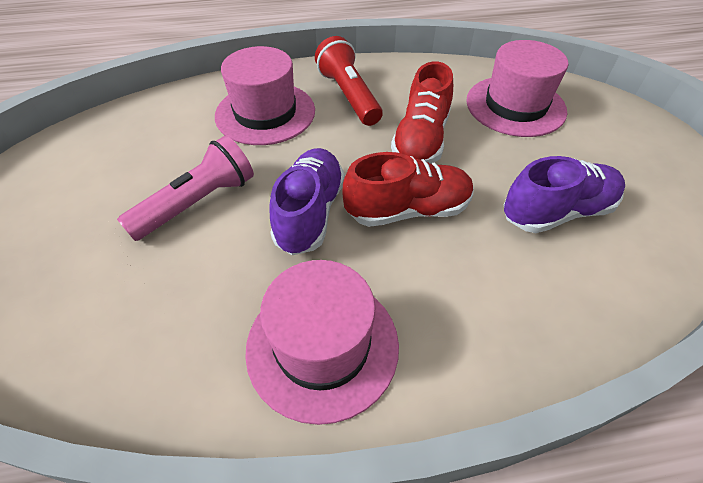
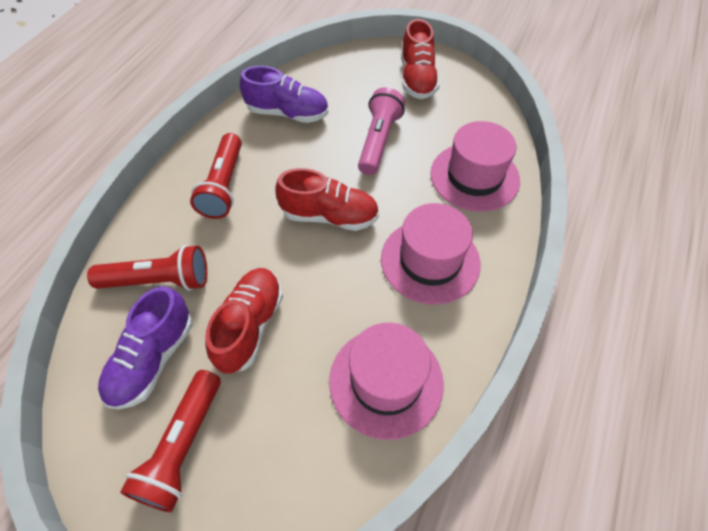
red flashlight: 1 -> 3
red shoe: 2 -> 3

